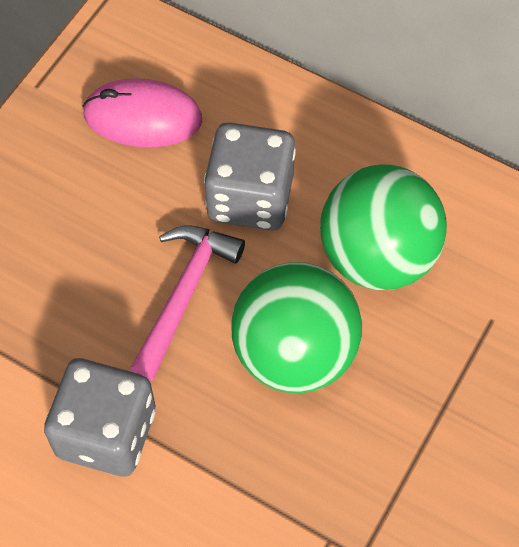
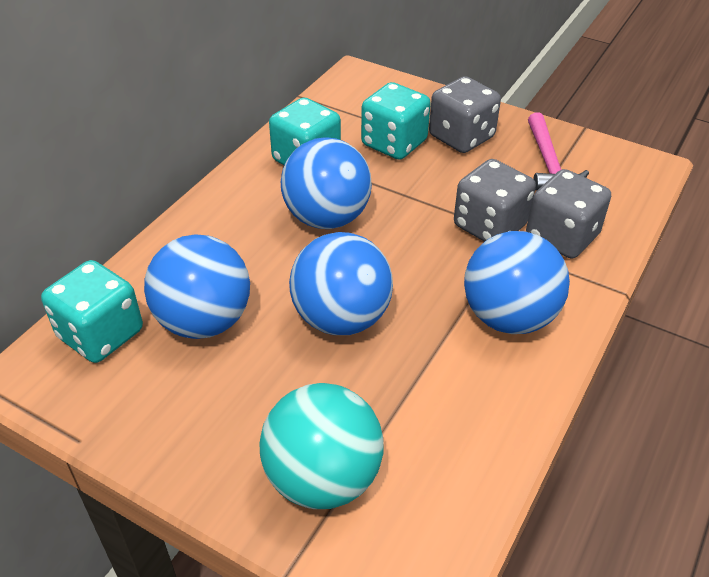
blue ball: 0 -> 4
green ball: 2 -> 0
grey dice: 2 -> 3
pink mouse: 1 -> 0
turquoise ball: 0 -> 1
turquoise dice: 0 -> 3

